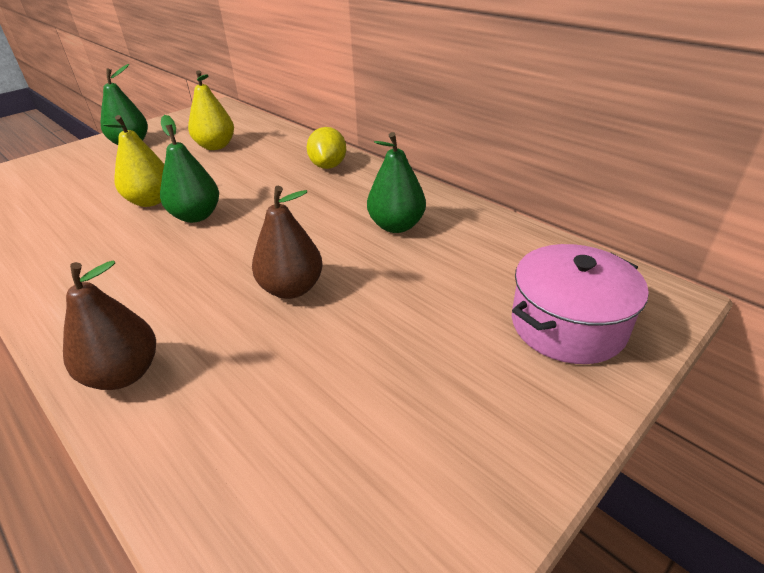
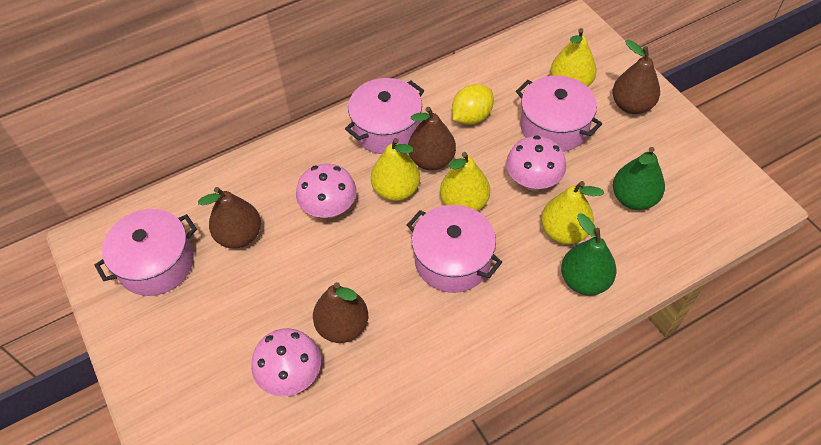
brown pear: 2 -> 4
green pear: 3 -> 2
pink mushroom: 0 -> 3
pink pot: 1 -> 4
yellow pear: 2 -> 4

